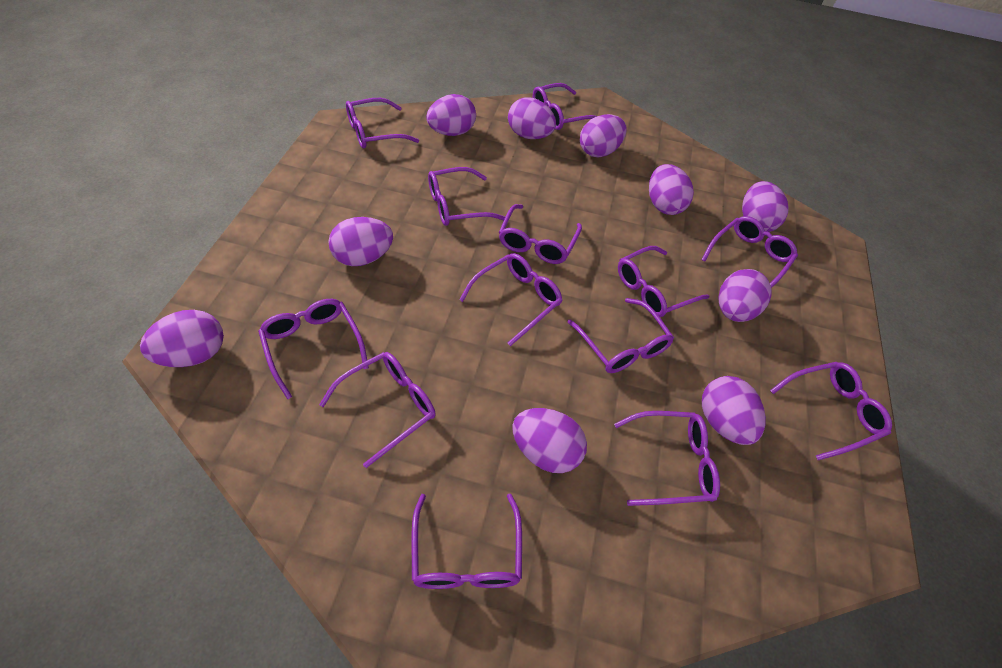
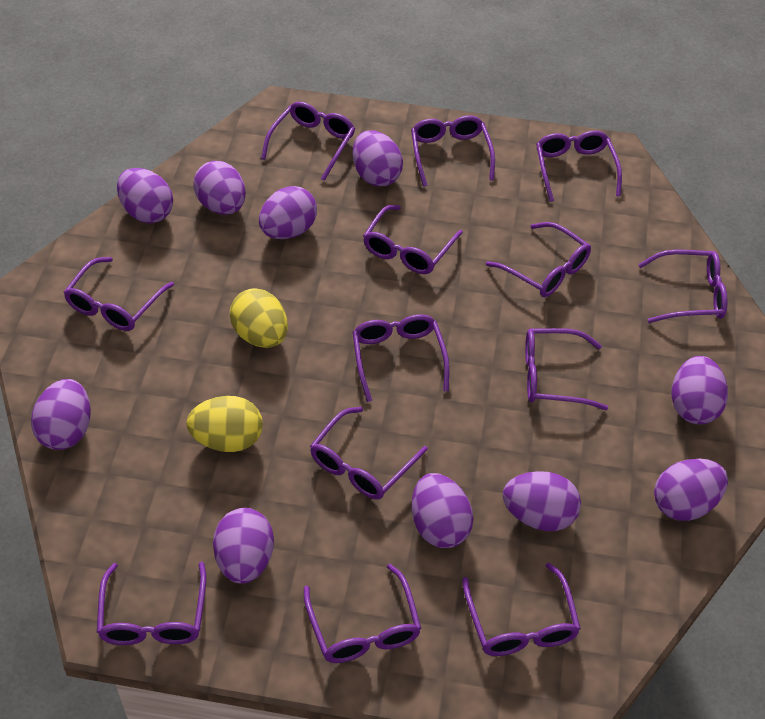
yellow egg: 0 -> 2

